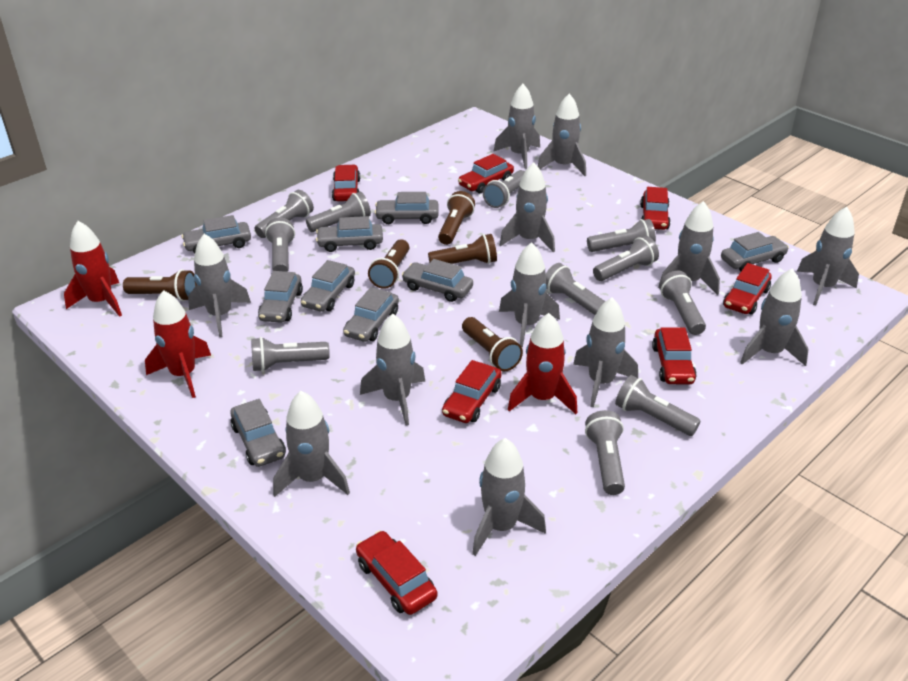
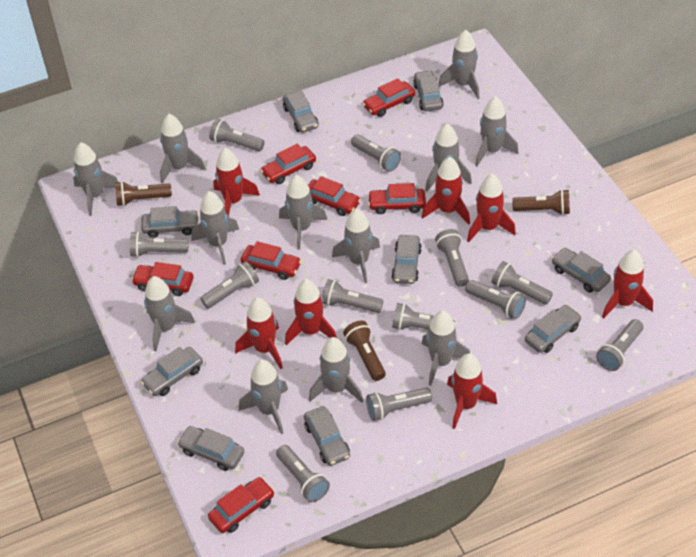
brown flashlight: 5 -> 3
grey flashlight: 11 -> 12
red rocket: 3 -> 7

